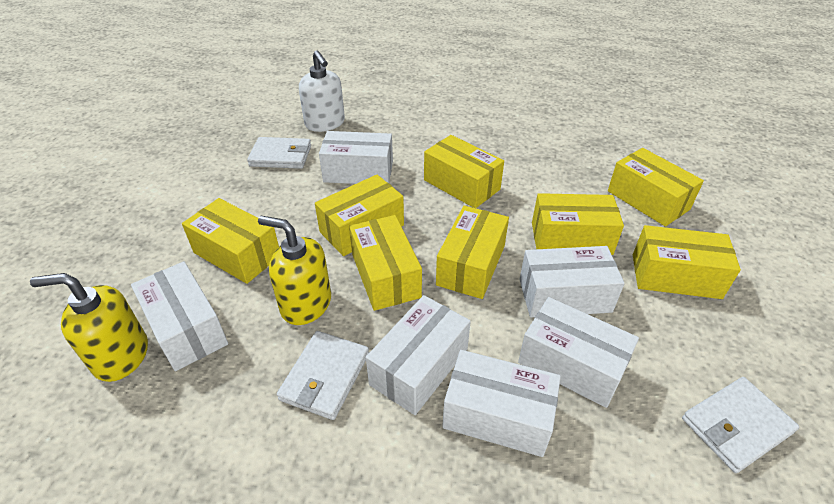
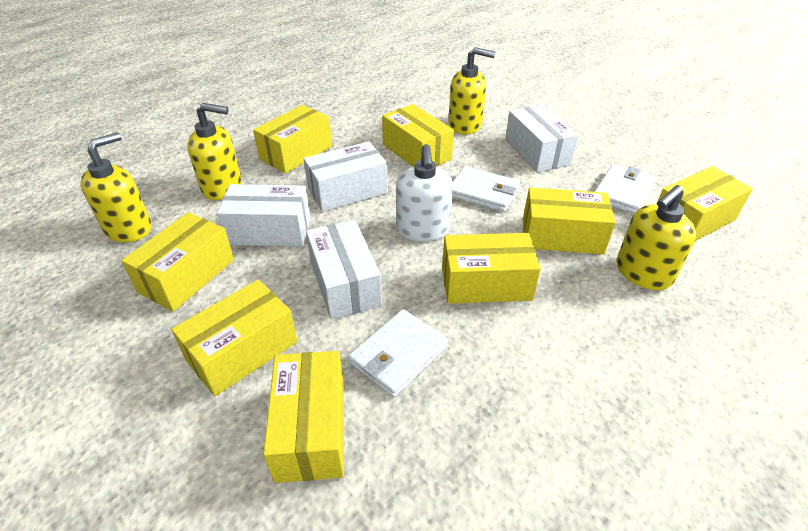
white box: 6 -> 4
yellow soap dispenser: 2 -> 4

